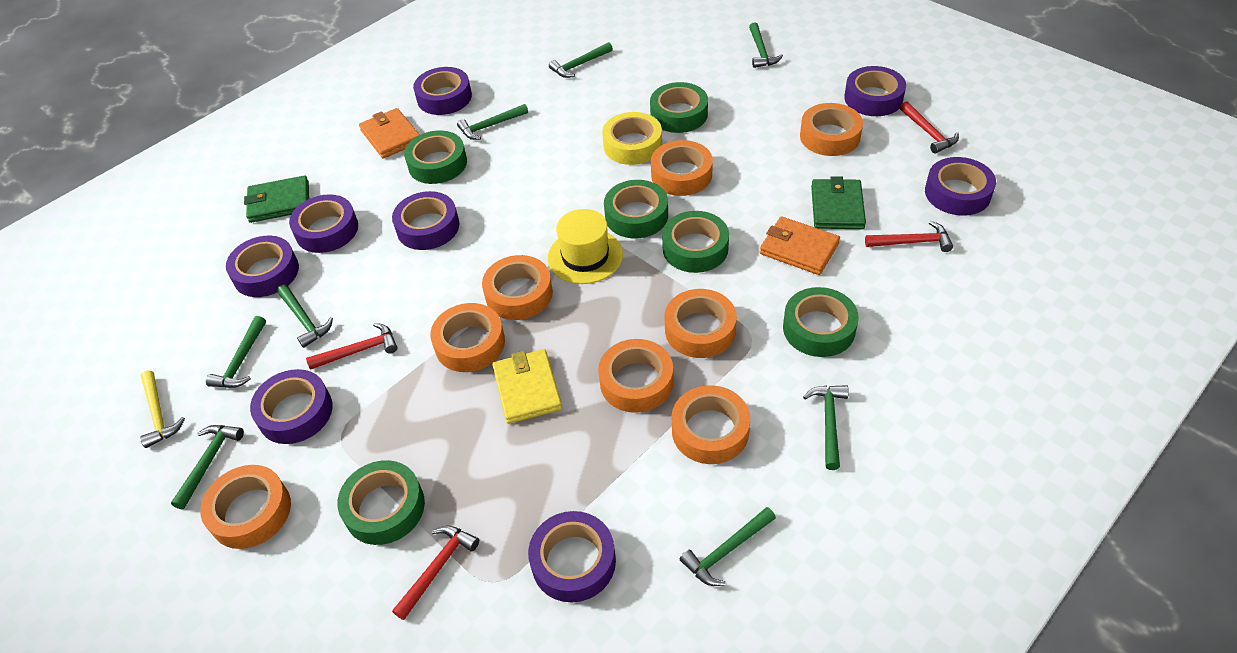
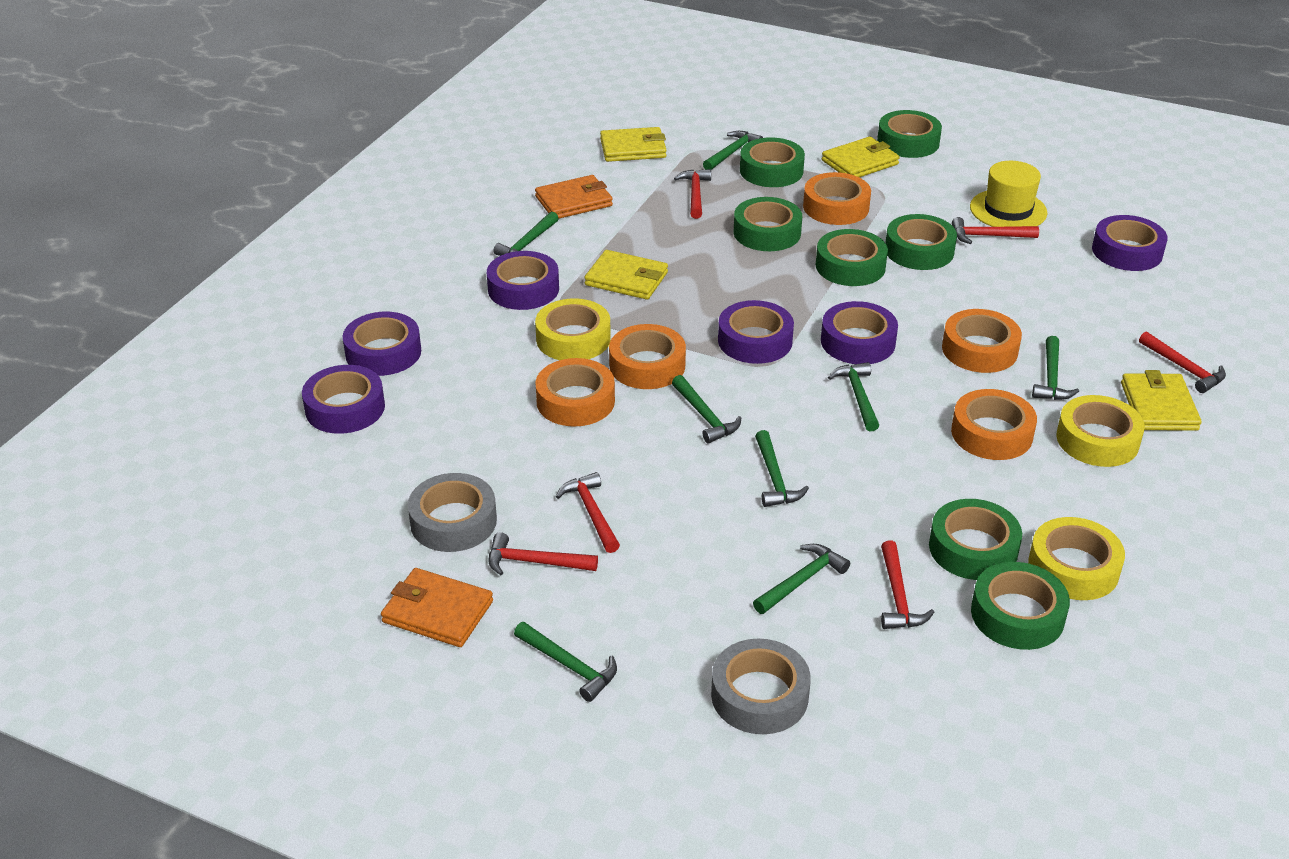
green tape: 6 -> 7
green wallet: 2 -> 0
grey tape: 0 -> 2
orange tape: 8 -> 5
purple tape: 8 -> 6
red hammer: 4 -> 6
yellow hammer: 1 -> 0
yellow tape: 1 -> 3
yellow wallet: 1 -> 4

